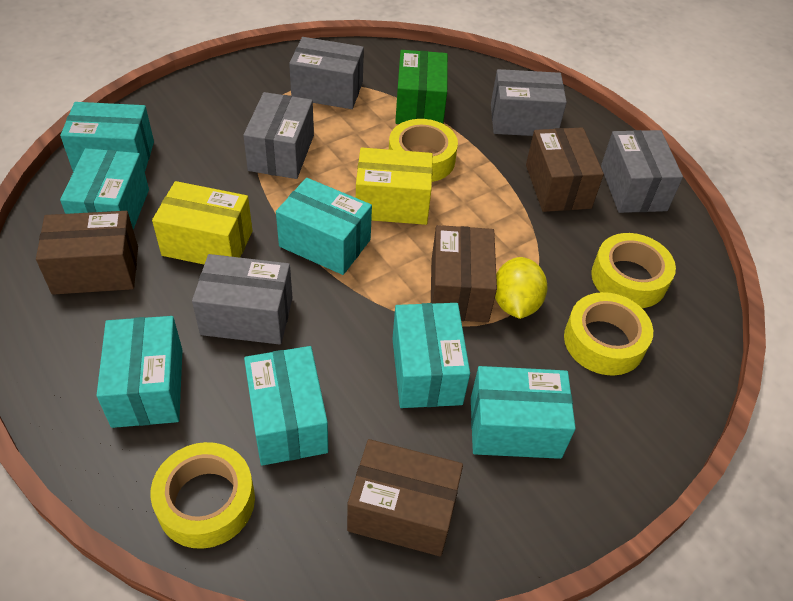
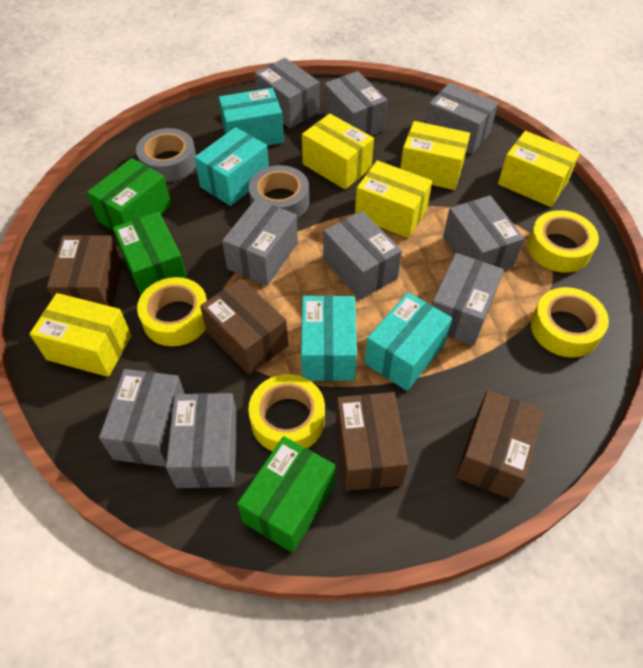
green box: 1 -> 3
grey box: 5 -> 9
grey tape: 0 -> 2
turquoise box: 7 -> 4
yellow box: 2 -> 5
yellow lemon: 1 -> 0

